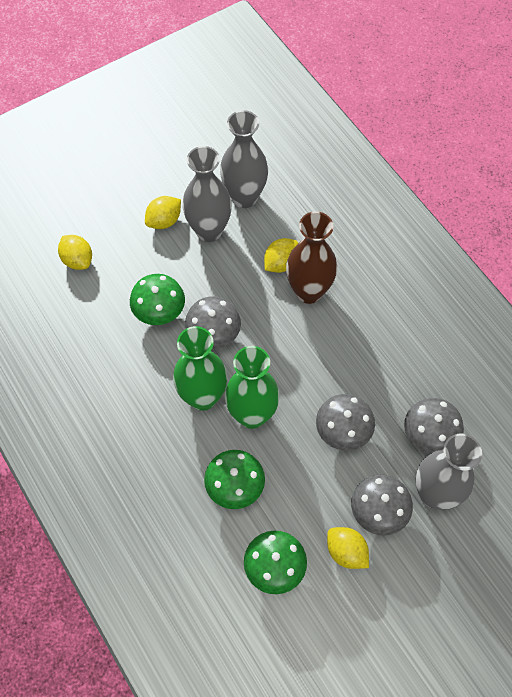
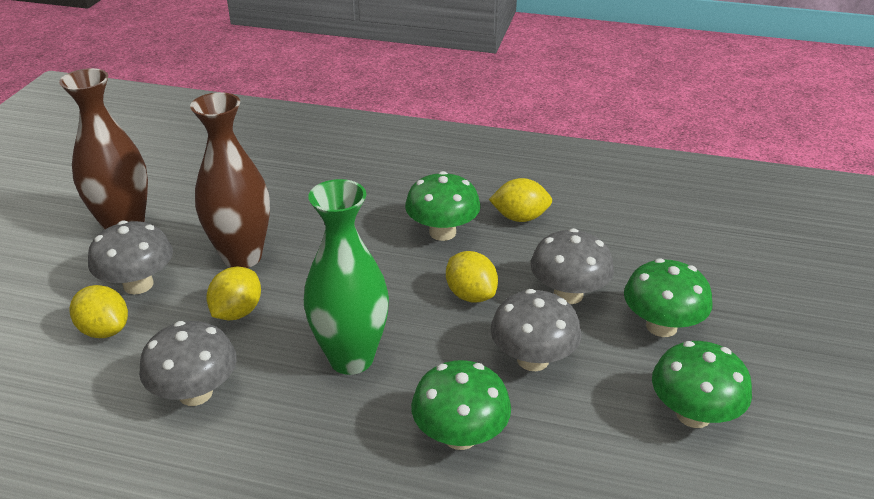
brown vase: 1 -> 2
green mushroom: 3 -> 4
green vase: 2 -> 1
grey vase: 3 -> 0

